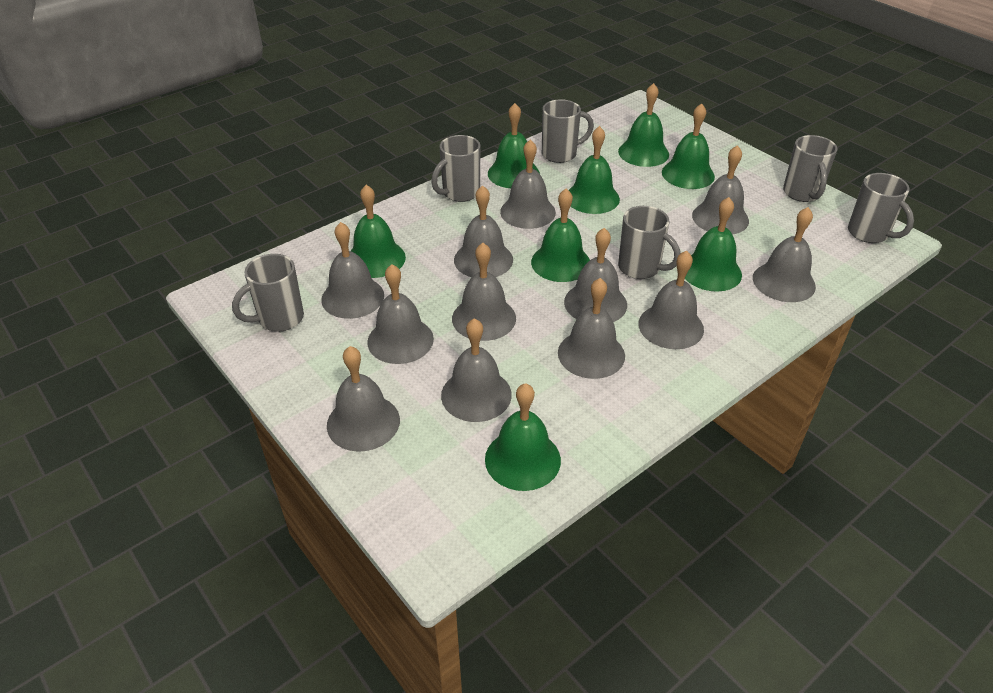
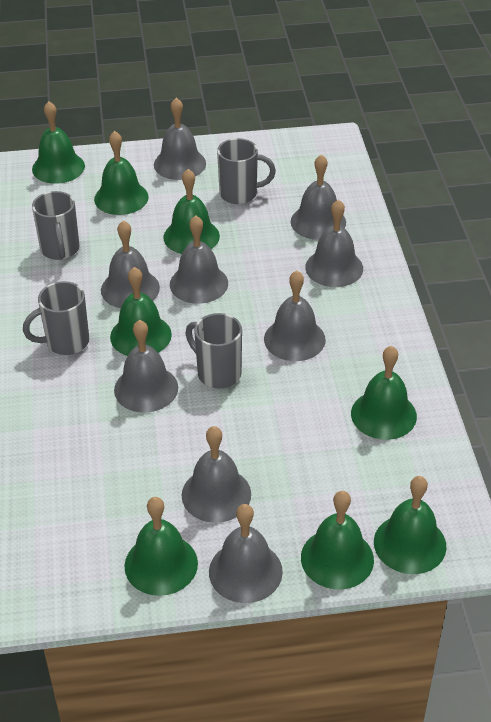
grey bell: 12 -> 9
grey mug: 6 -> 4

